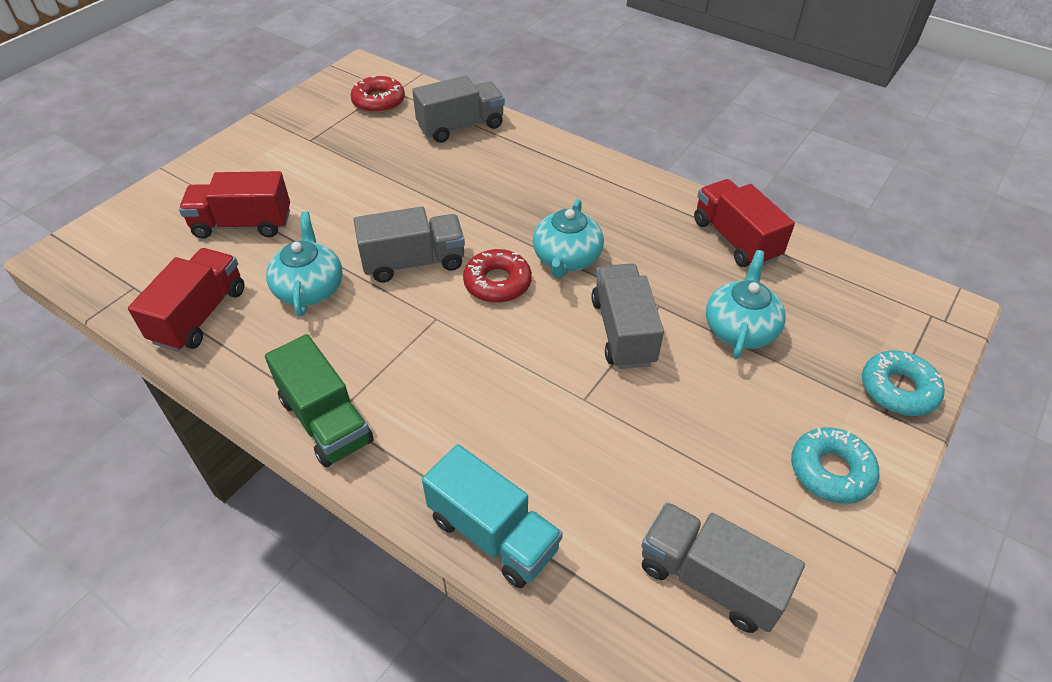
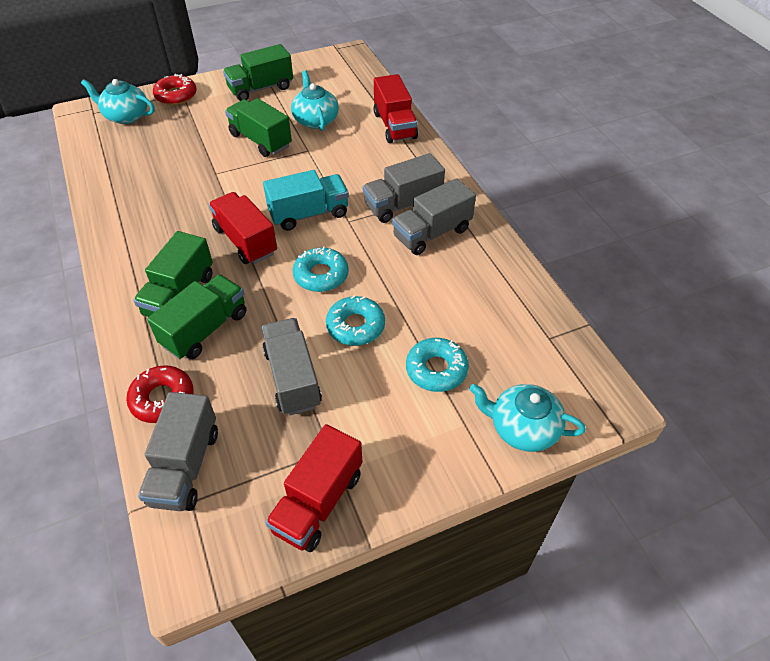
green truck: 1 -> 4
turquoise donut: 2 -> 3

